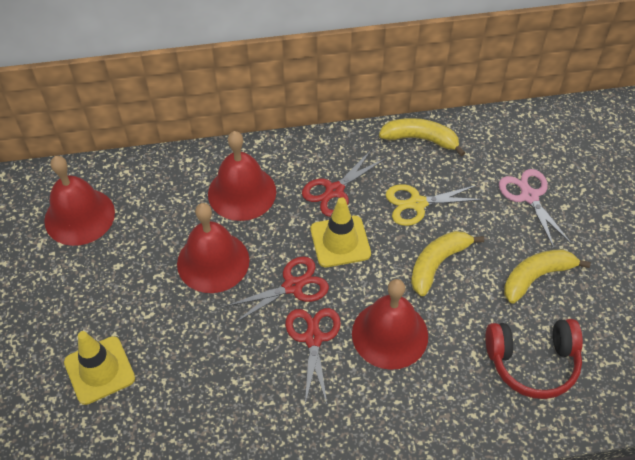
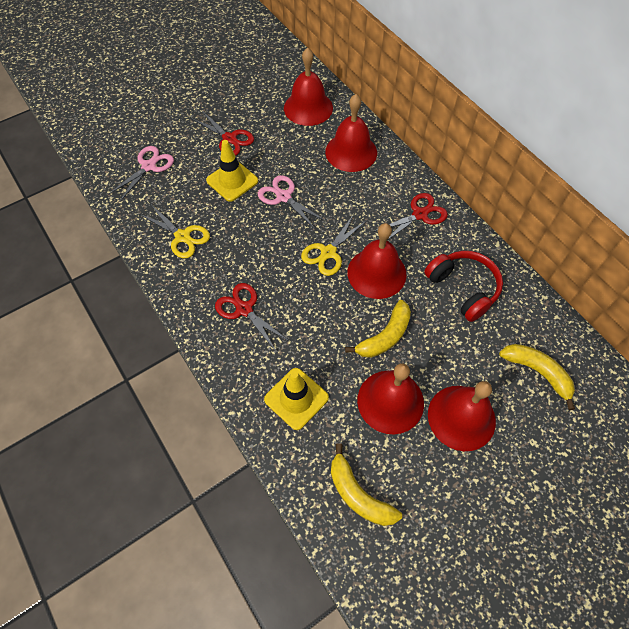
pink scissors: 1 -> 2
red bell: 4 -> 5
yellow scissors: 1 -> 2

